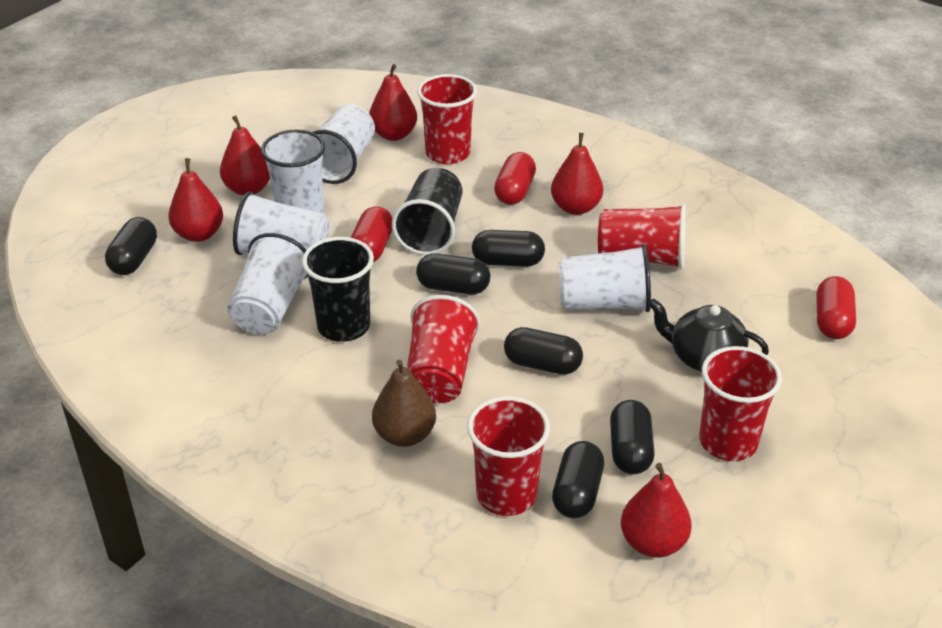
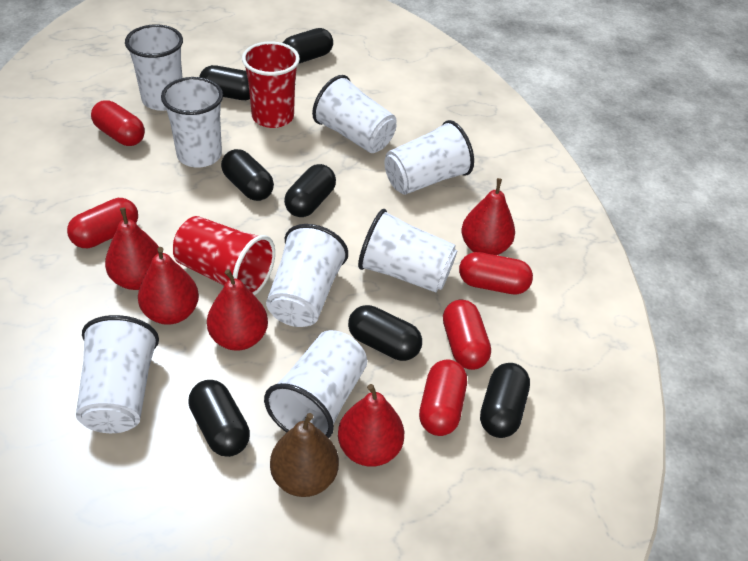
black capsule: 6 -> 7
black cup: 2 -> 0
black teapot: 1 -> 0
red capsule: 3 -> 5
red cup: 5 -> 2
white cup: 5 -> 8

